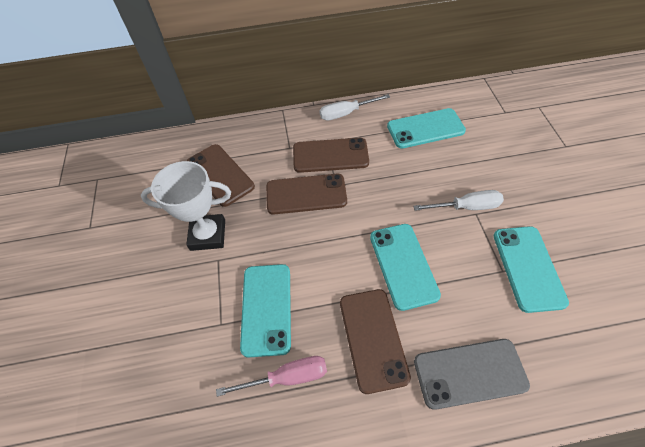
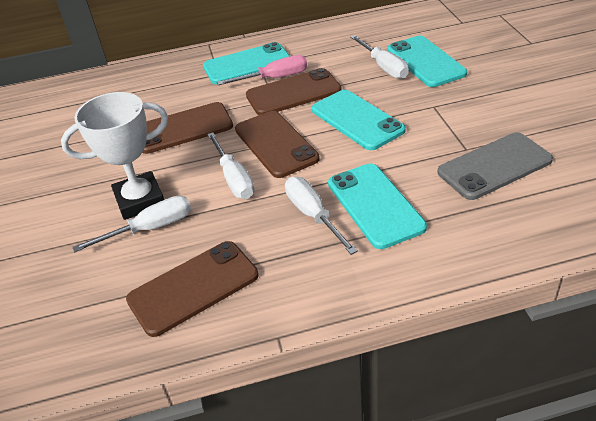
white screwdriver: 2 -> 4

